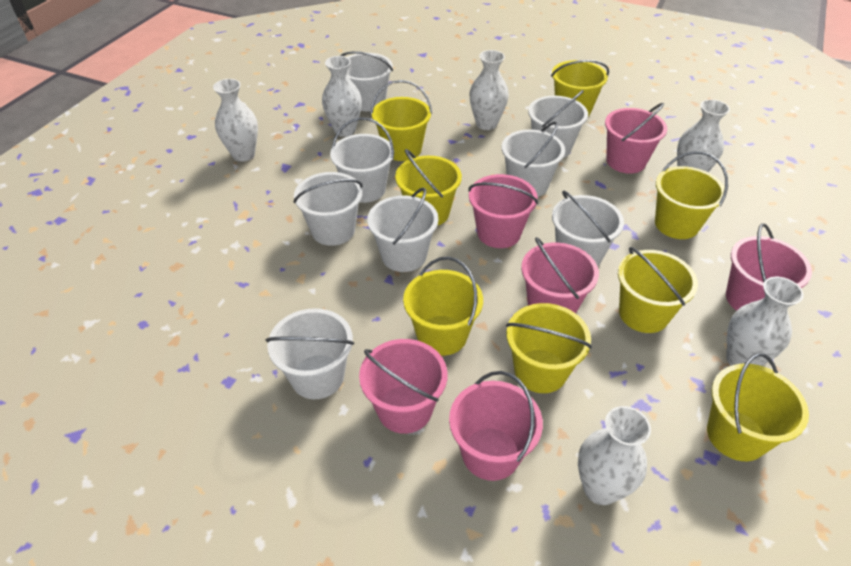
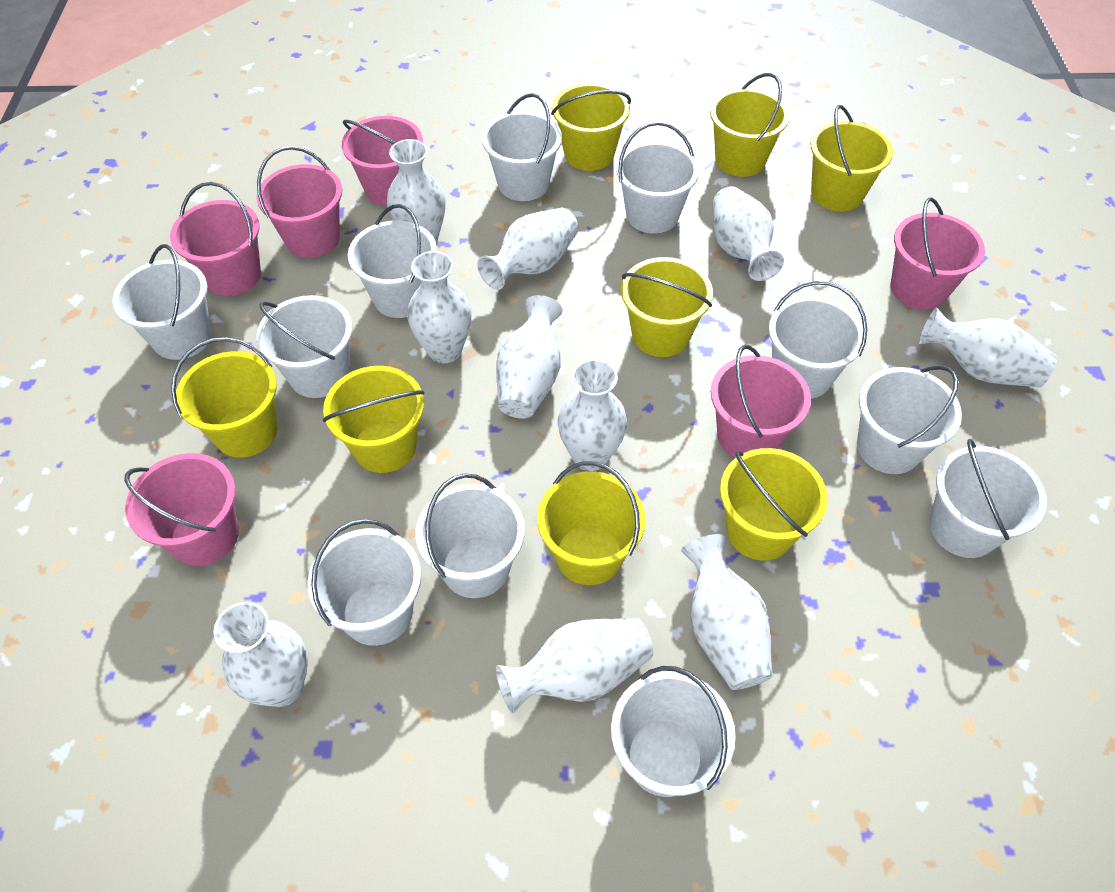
white bucket: 8 -> 11
white vase: 6 -> 10

